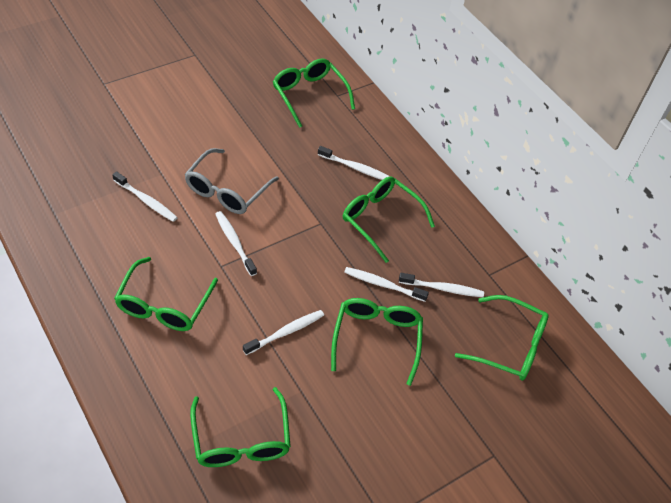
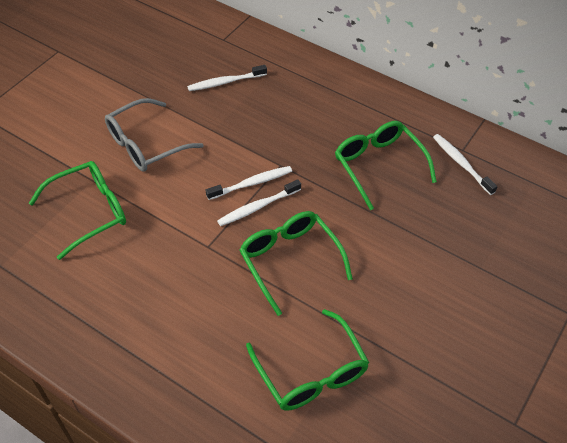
green glasses: 6 -> 4
white toothbrush: 6 -> 4

